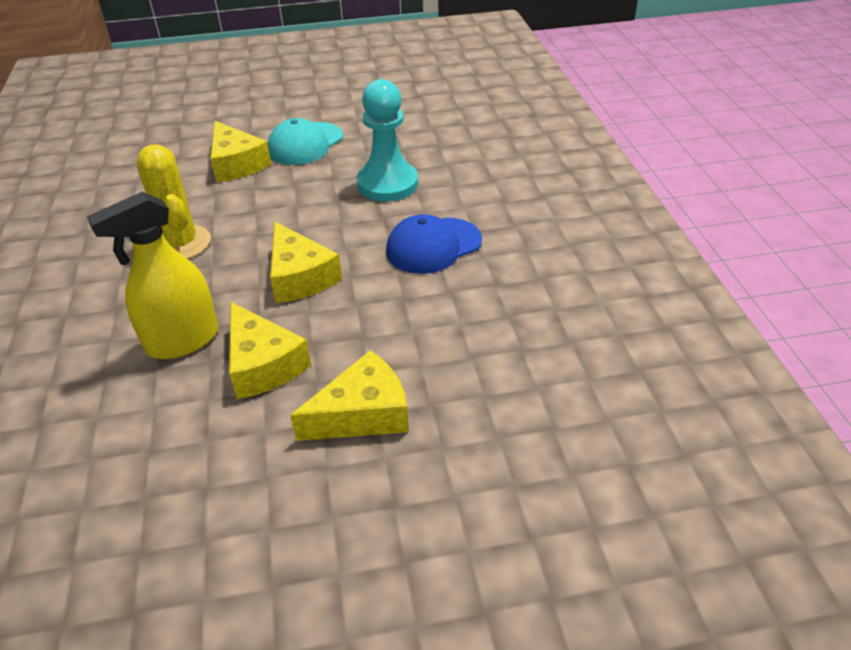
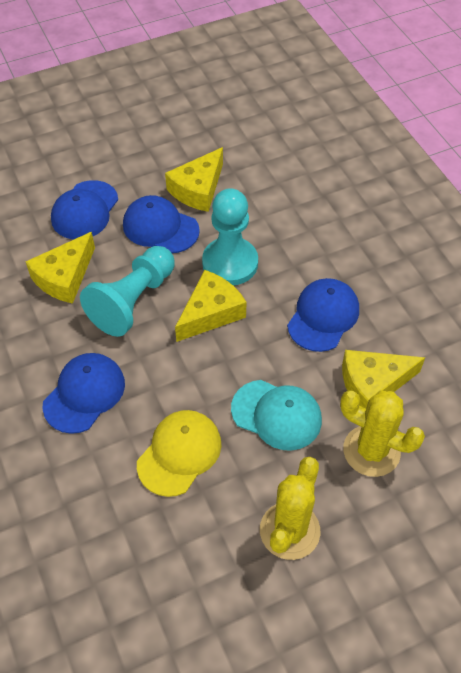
blue cap: 1 -> 4
turquoise pawn: 1 -> 2
yellow cactus: 1 -> 2
yellow cap: 0 -> 1
yellow spray bottle: 1 -> 0

